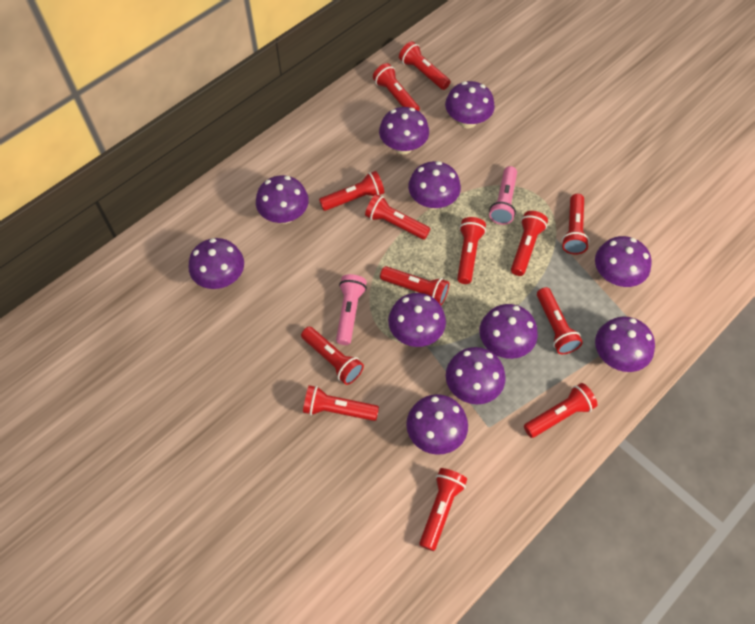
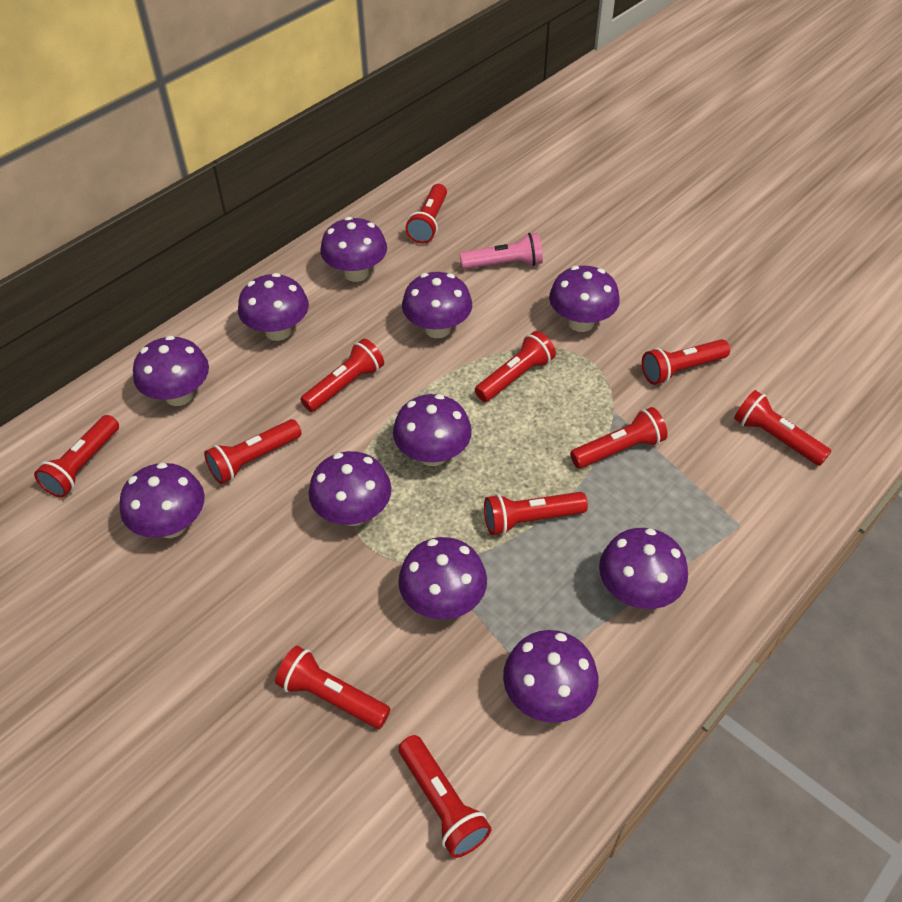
pink flashlight: 2 -> 1
red flashlight: 13 -> 11

